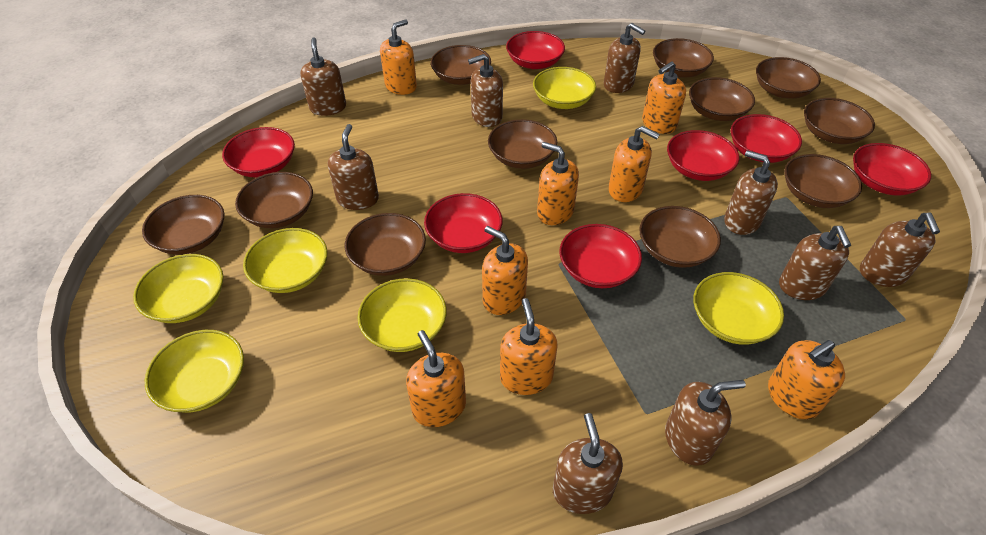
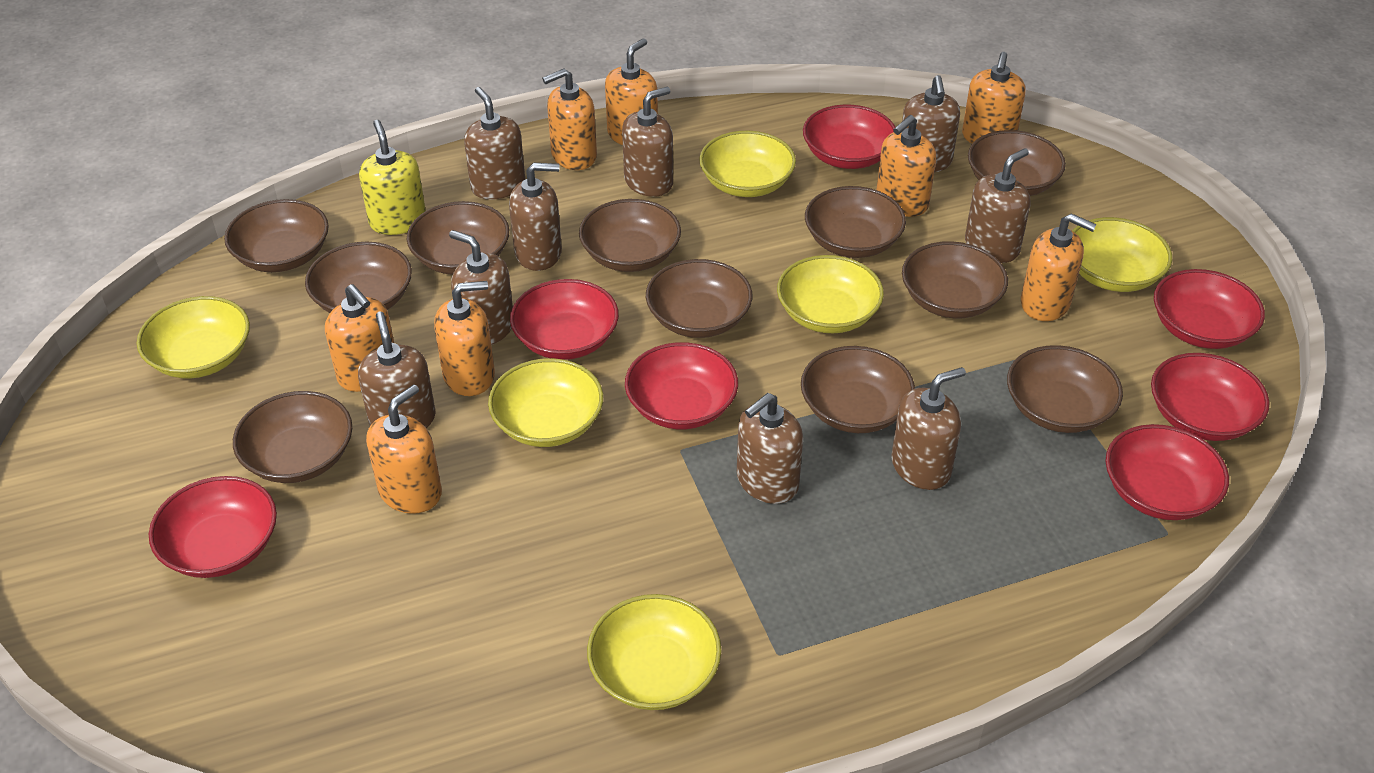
yellow soap dispenser: 0 -> 1

